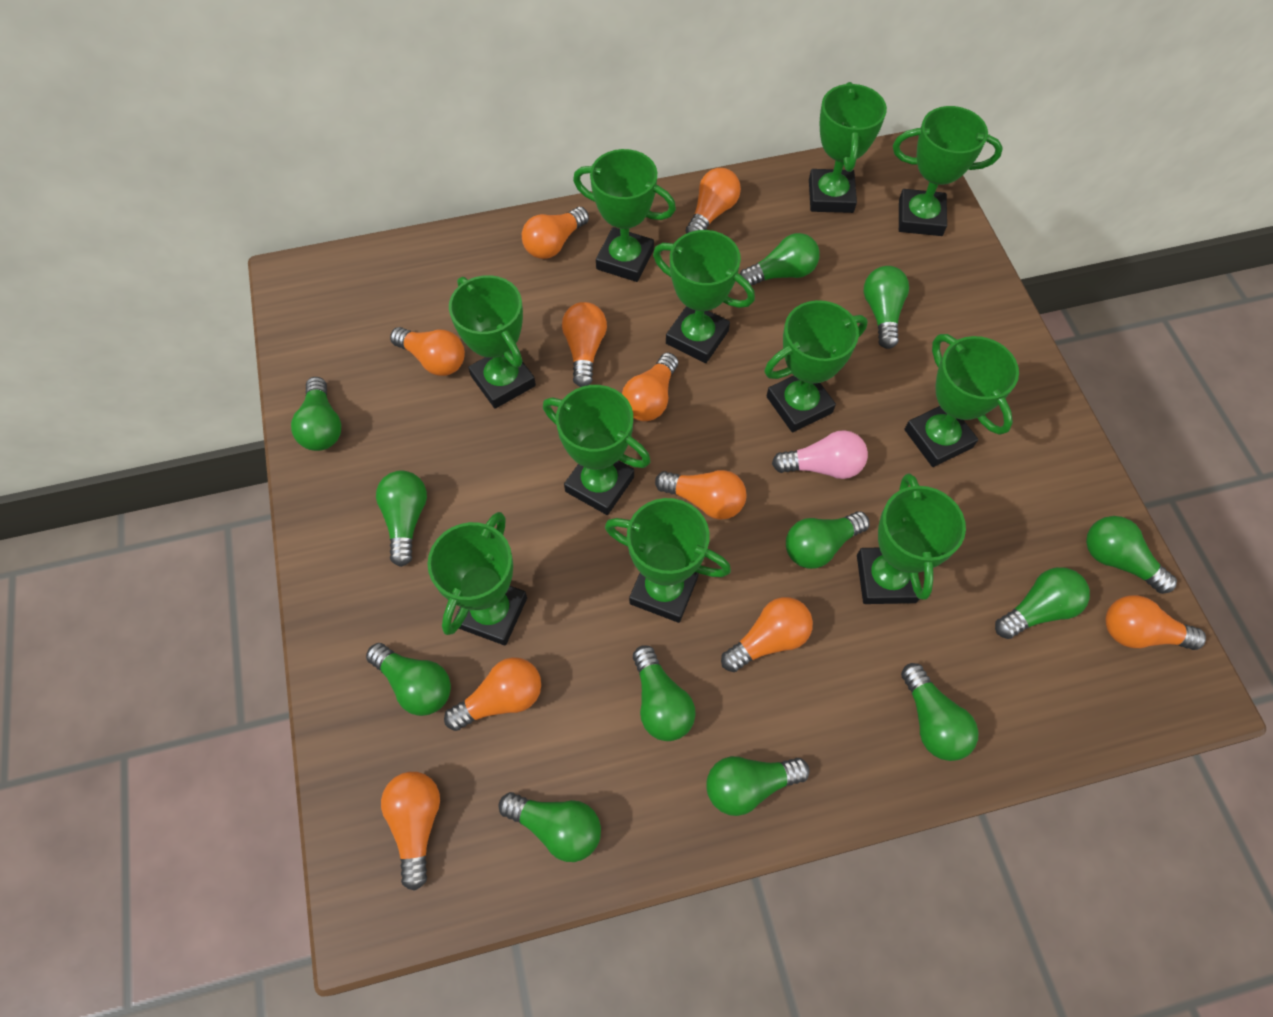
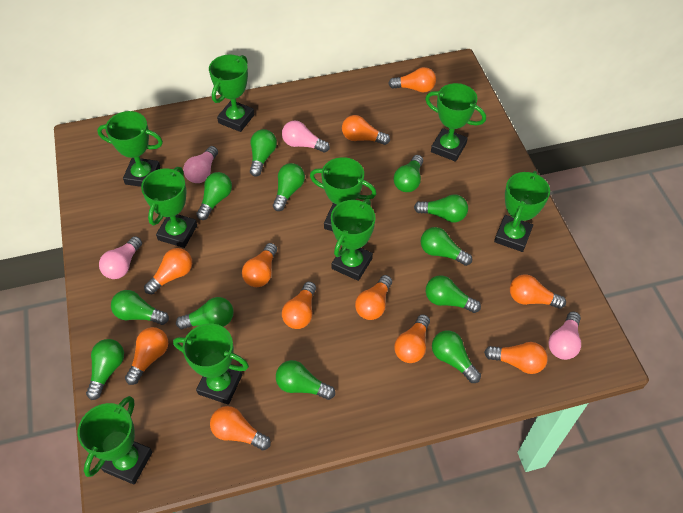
green trophy: 11 -> 9
orange light bulb: 10 -> 11
pink light bulb: 1 -> 4

